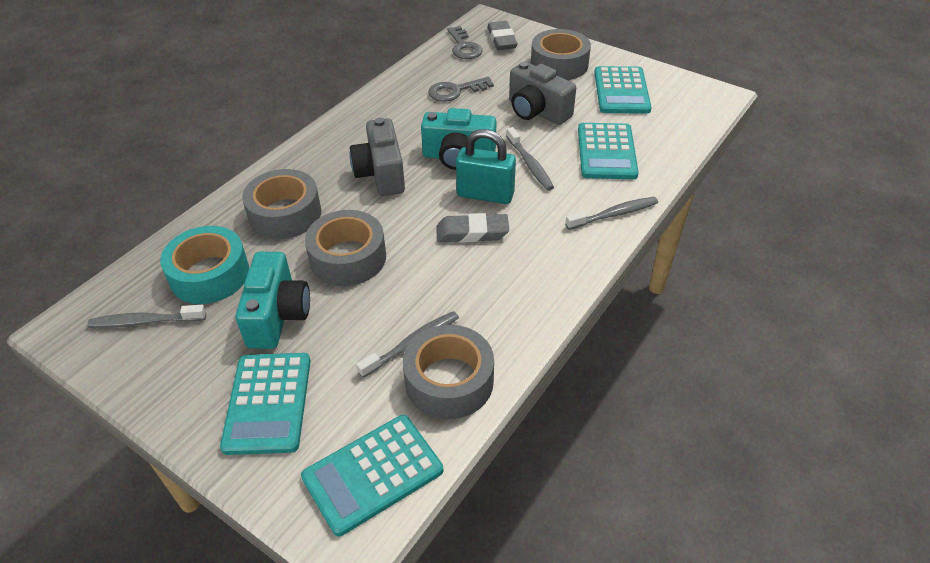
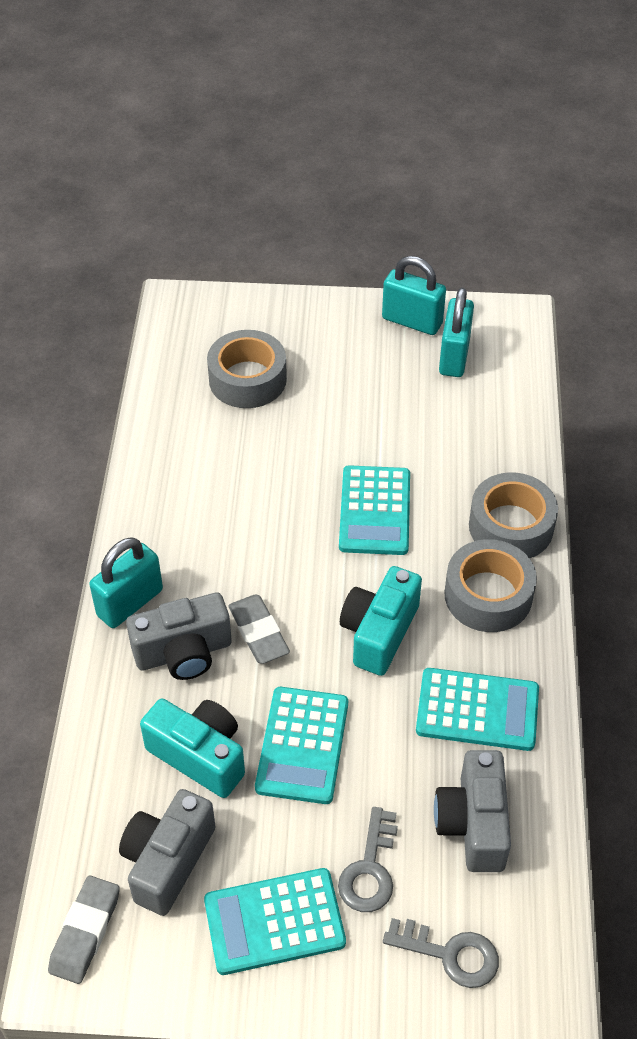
grey camera: 2 -> 3
grey tape: 4 -> 3
grey toothbrush: 4 -> 0
turquoise padlock: 1 -> 3
turquoise tape: 1 -> 0

